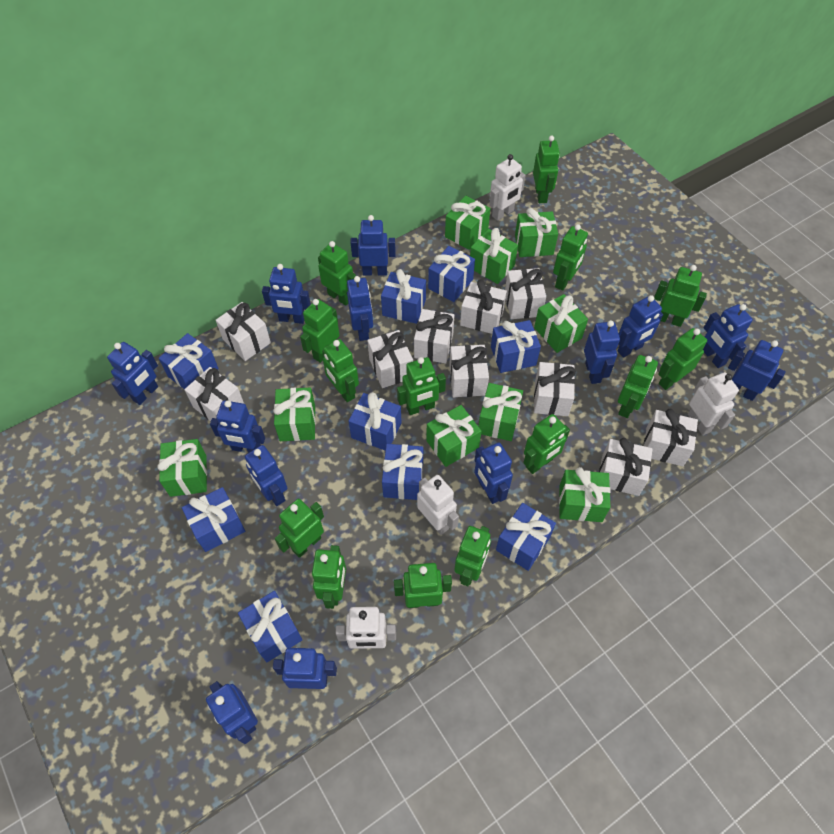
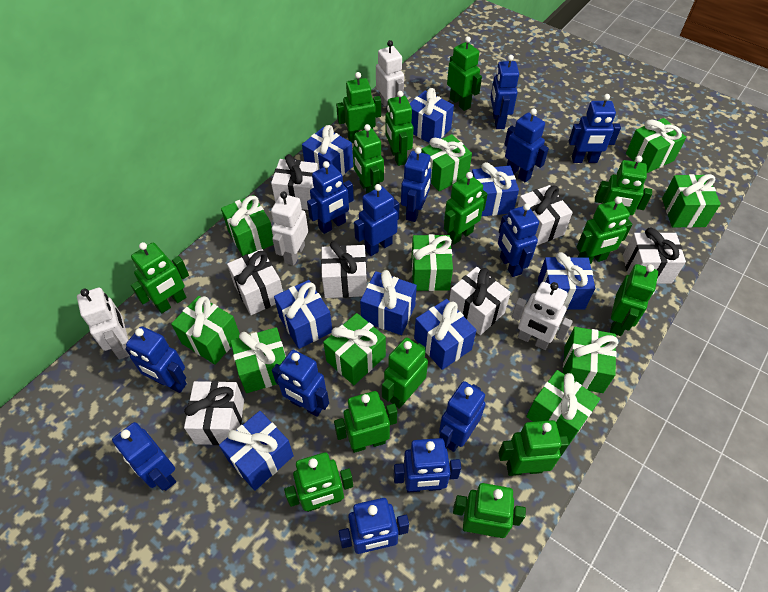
blue gift: 9 -> 8
green gift: 9 -> 10
white gift: 10 -> 7

